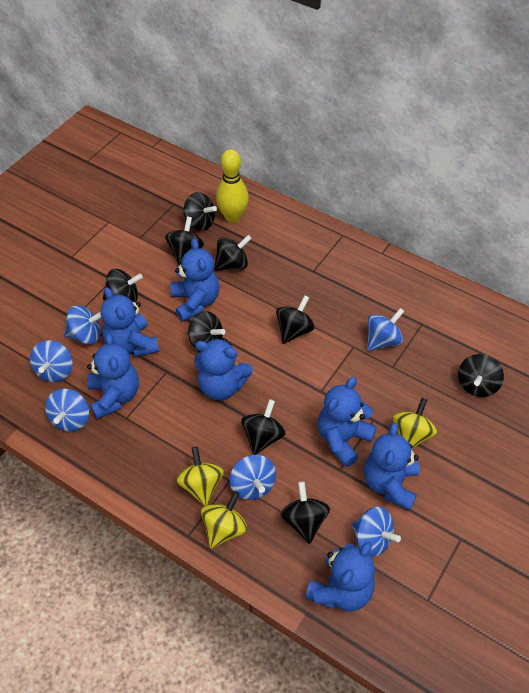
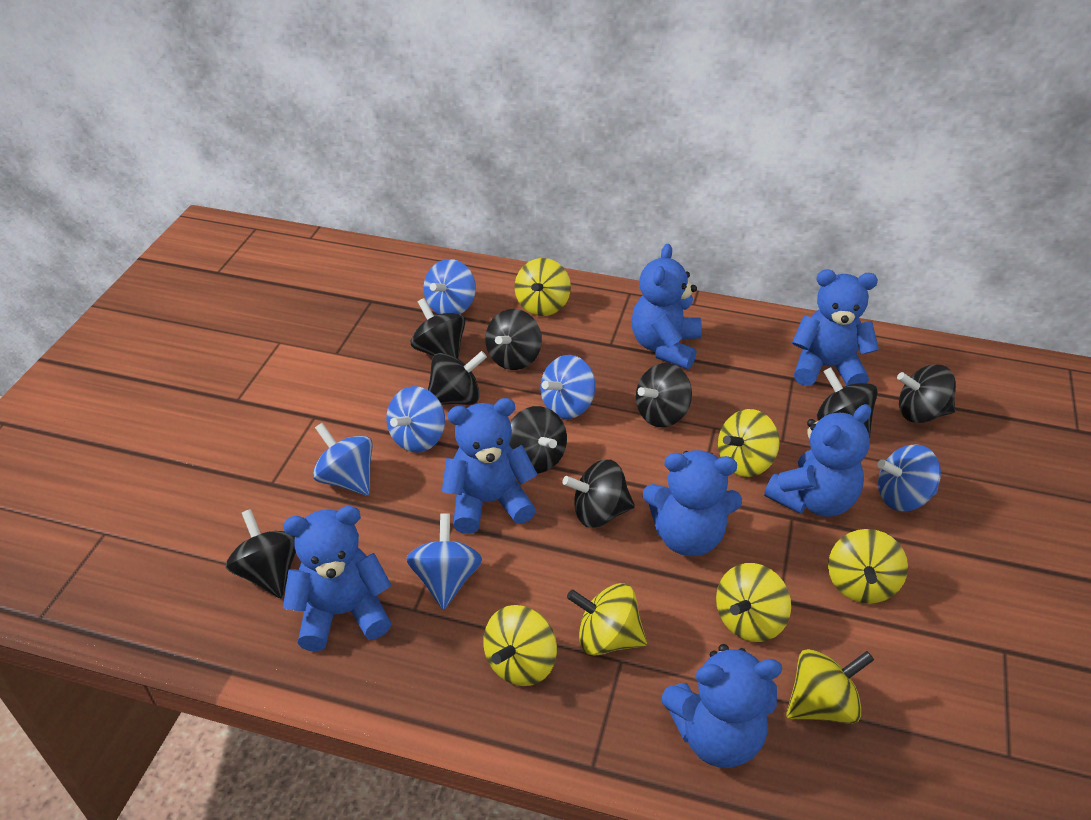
yellow bowling pin: 1 -> 0
yellow spinning top: 3 -> 7

